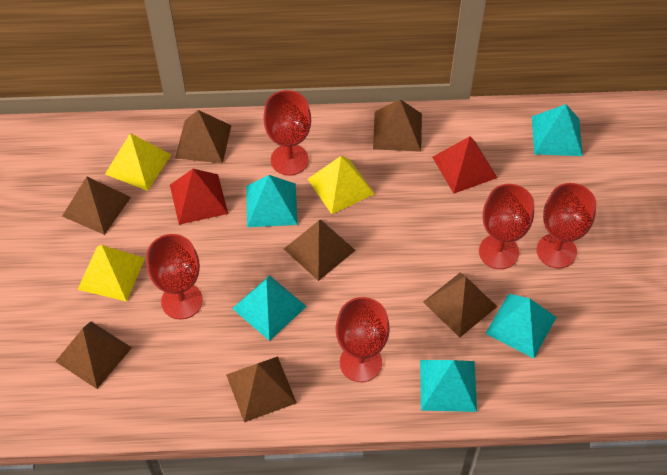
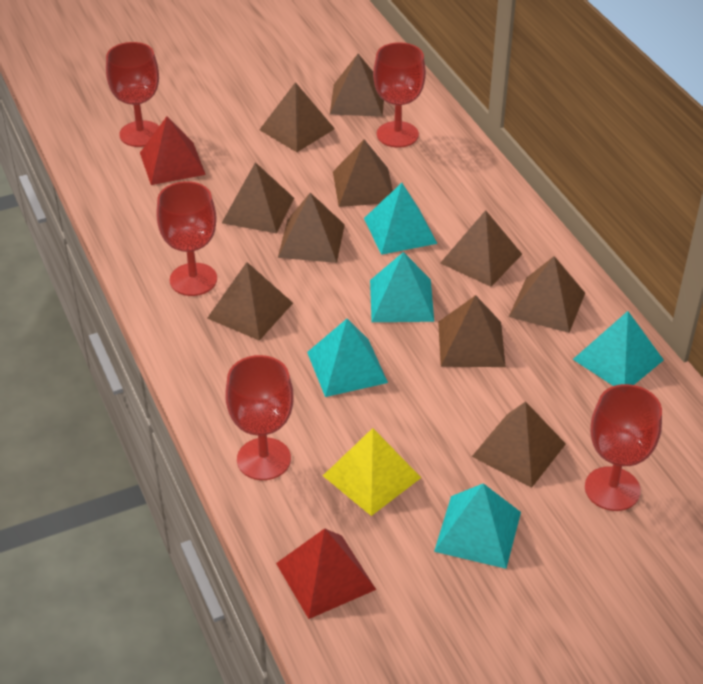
brown pyramid: 7 -> 10
yellow pyramid: 3 -> 1

